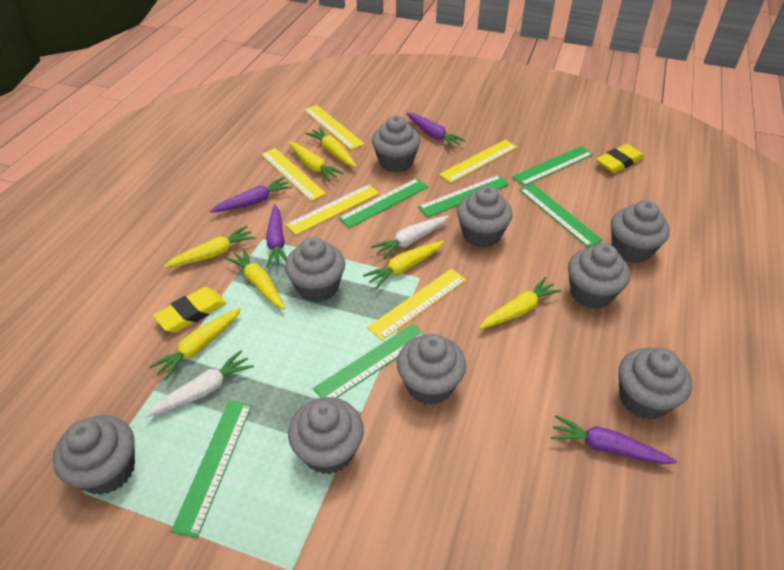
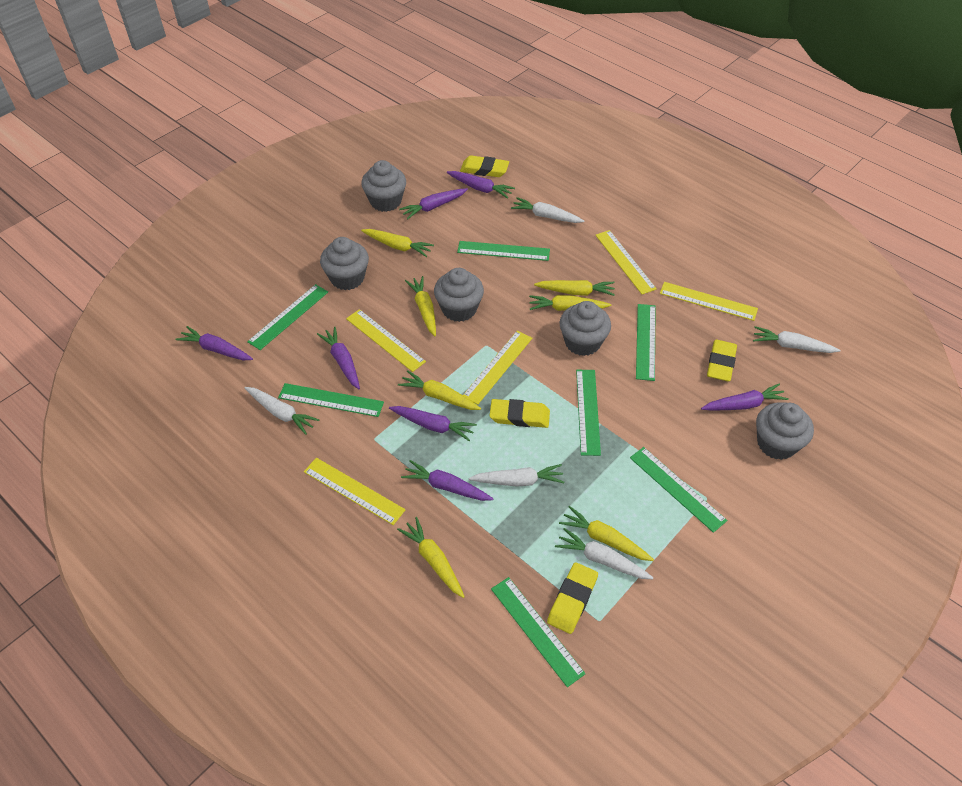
green ruler: 6 -> 7
grey cupcake: 9 -> 5
purple carrot: 4 -> 7
white carrot: 2 -> 5
yellow eraser: 2 -> 4

